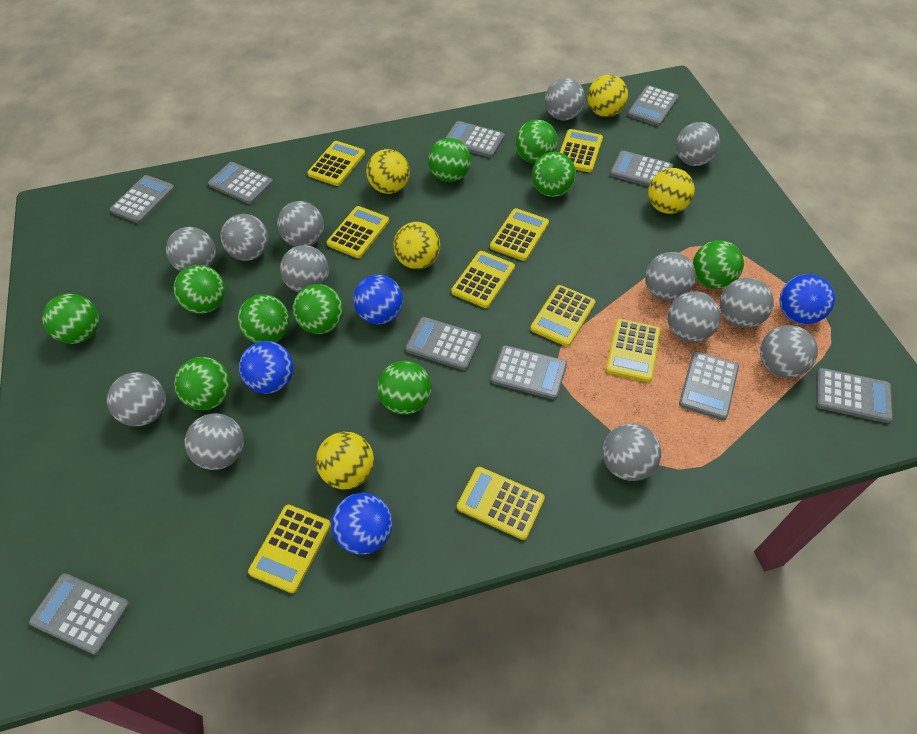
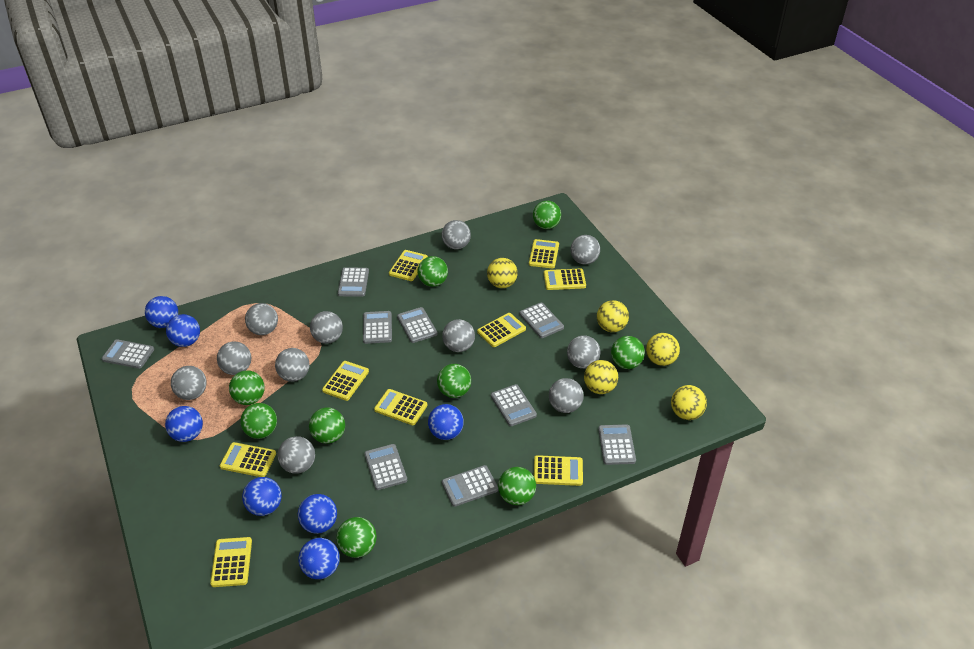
blue ball: 4 -> 7
green ball: 10 -> 9
grey ball: 13 -> 11
grey calculator: 10 -> 9

